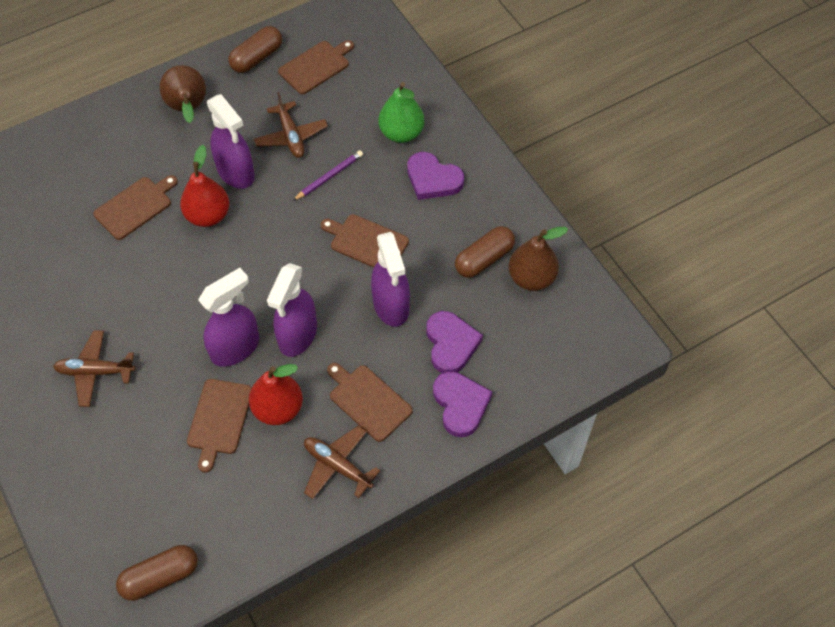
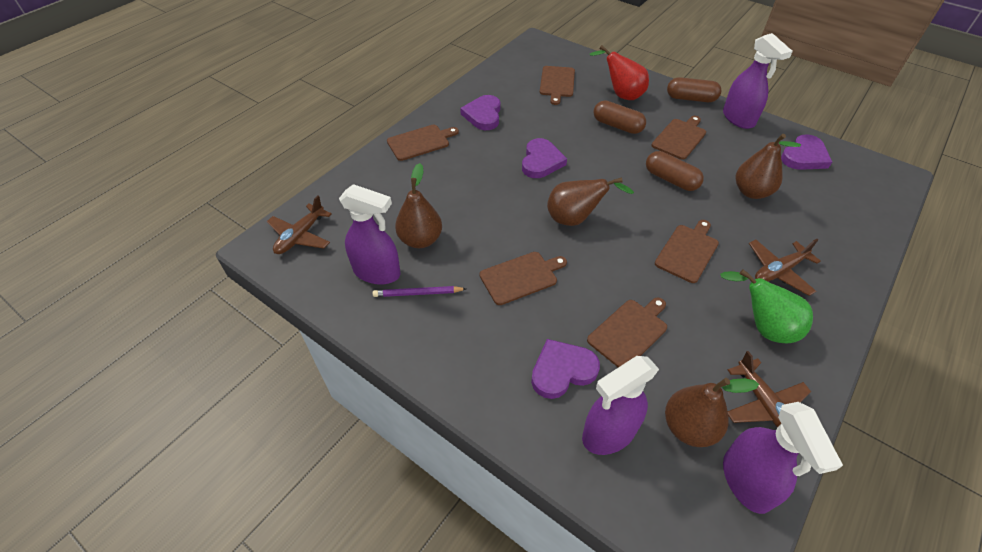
brown cutting board: 5 -> 6
brown pear: 2 -> 4
purple heart: 3 -> 4
red pear: 2 -> 1

